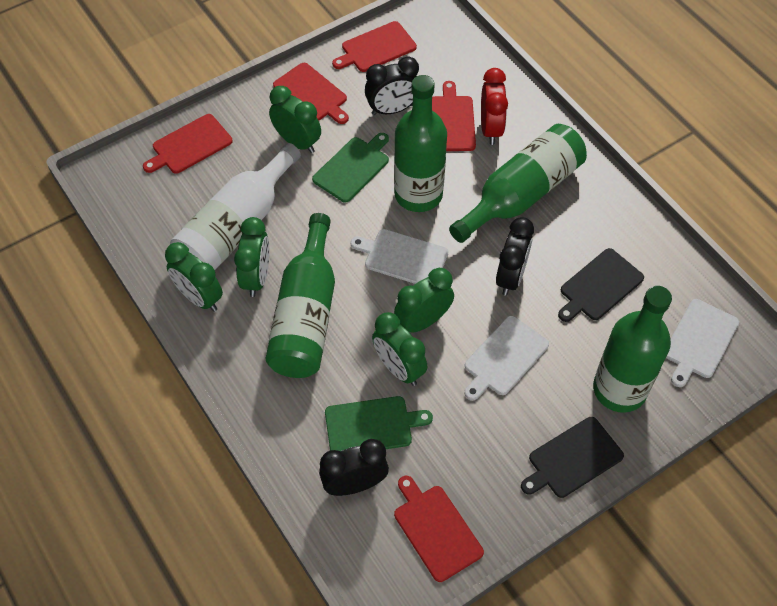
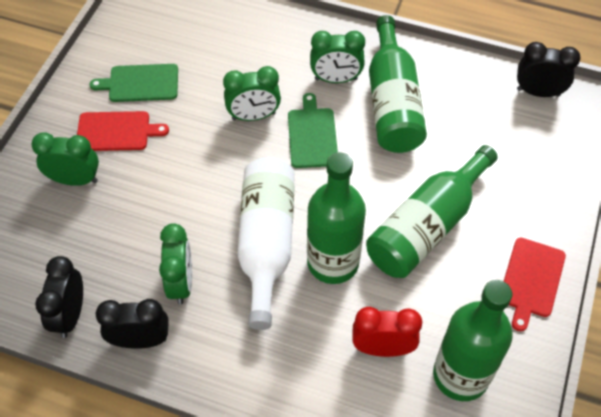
black cutting board: 2 -> 0
green clock: 5 -> 4
red cutting board: 5 -> 2
white cutting board: 3 -> 0

